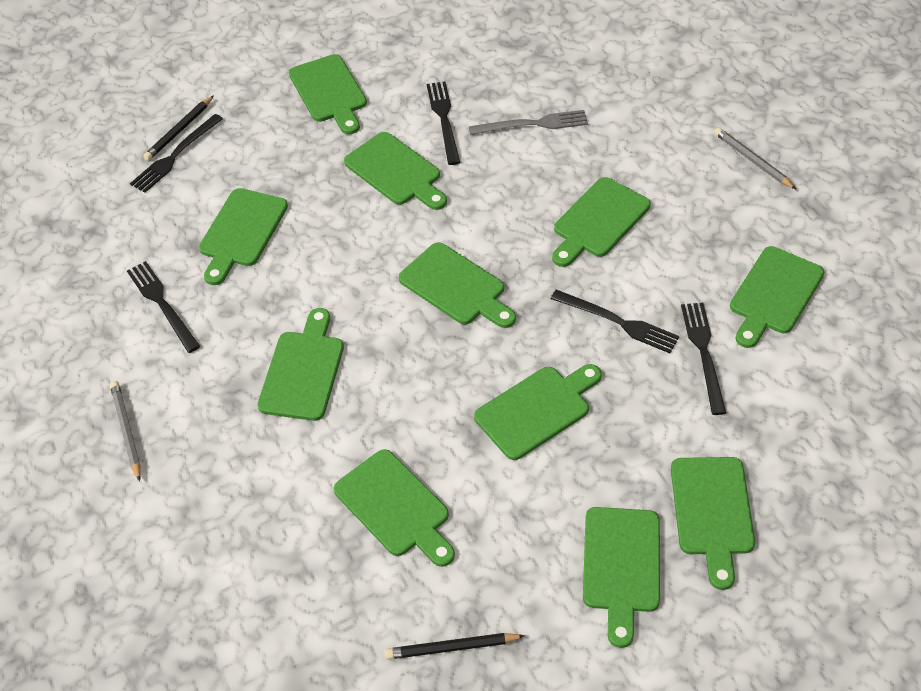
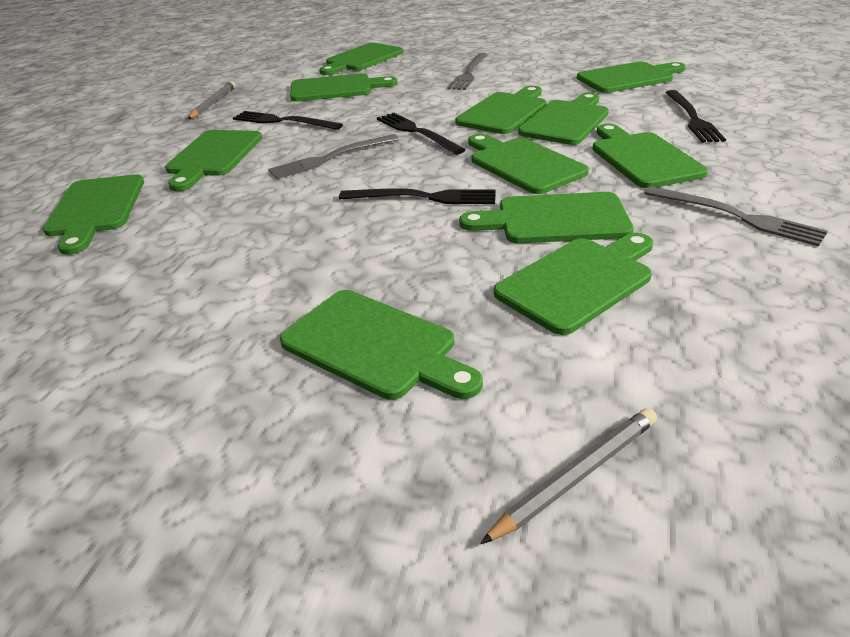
black fork: 5 -> 4
black pencil: 2 -> 0
green cutting board: 11 -> 12
grey fork: 1 -> 3

